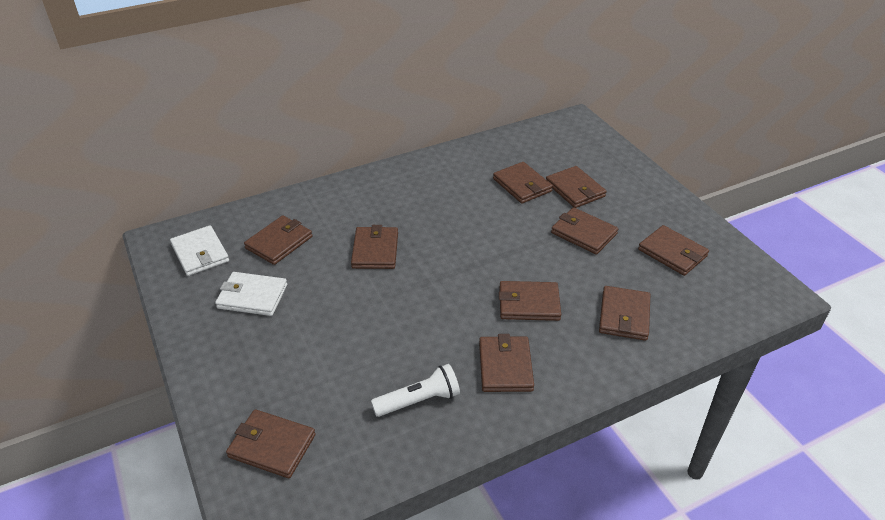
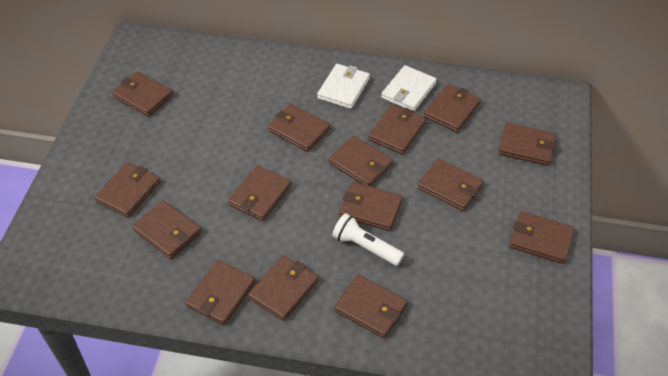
brown wallet: 10 -> 15

